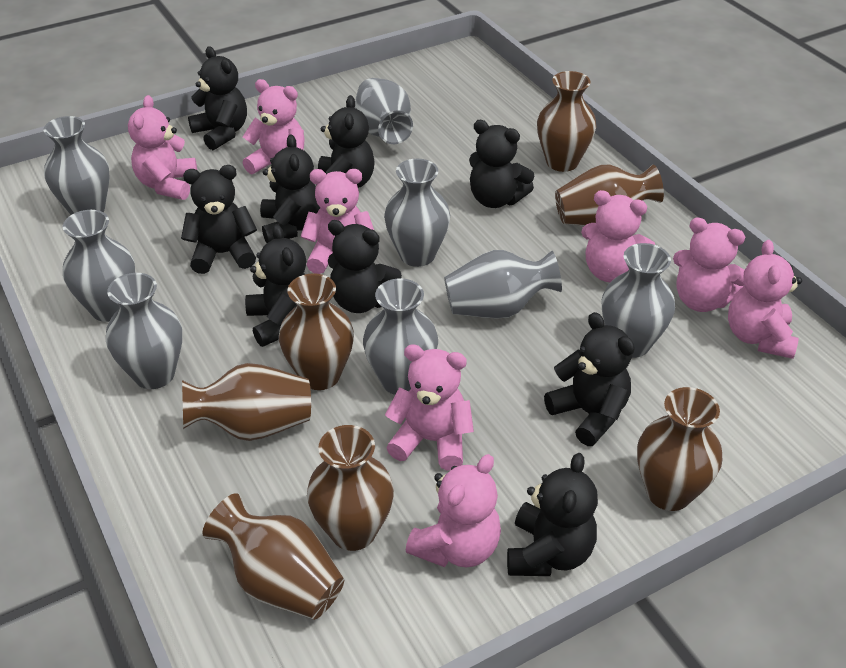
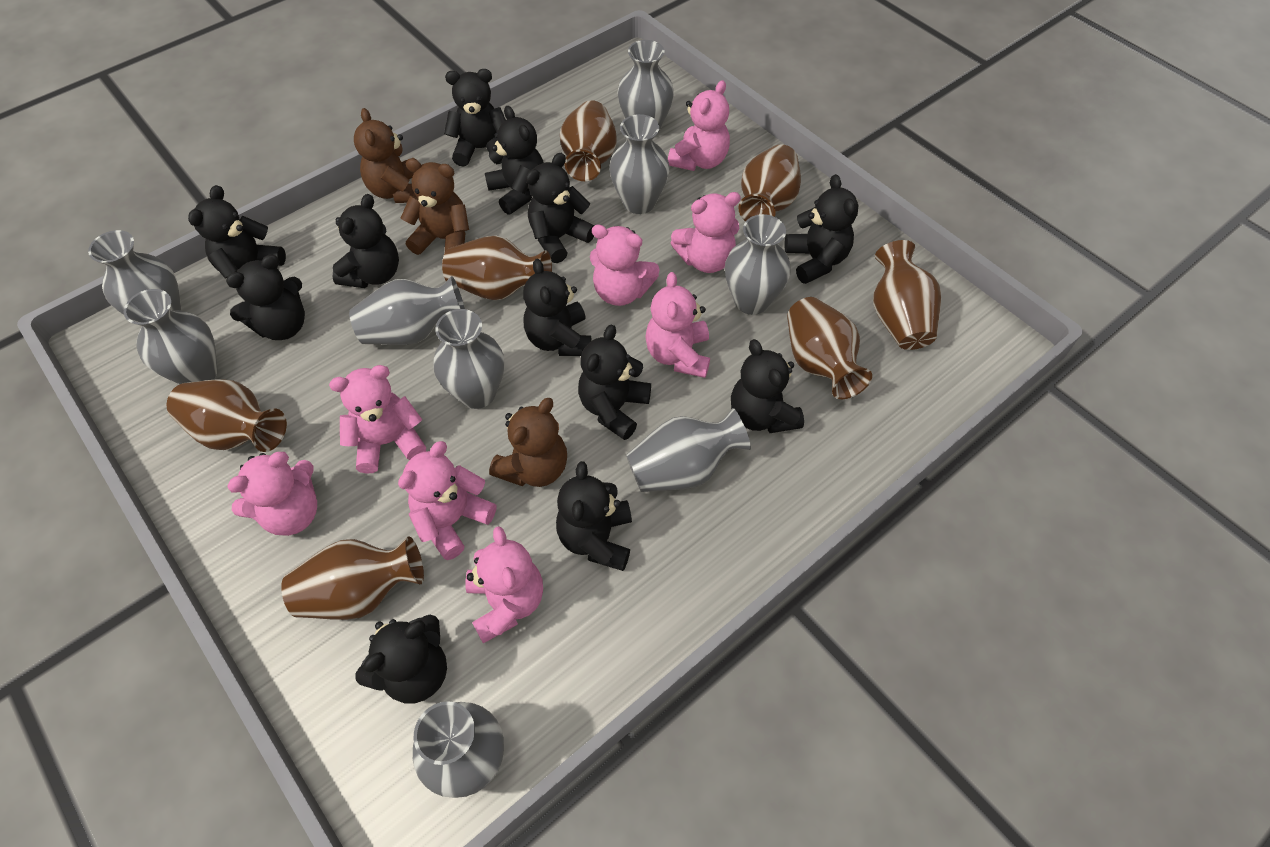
black teddy bear: 9 -> 12
brown teddy bear: 0 -> 3
grey vase: 8 -> 9

